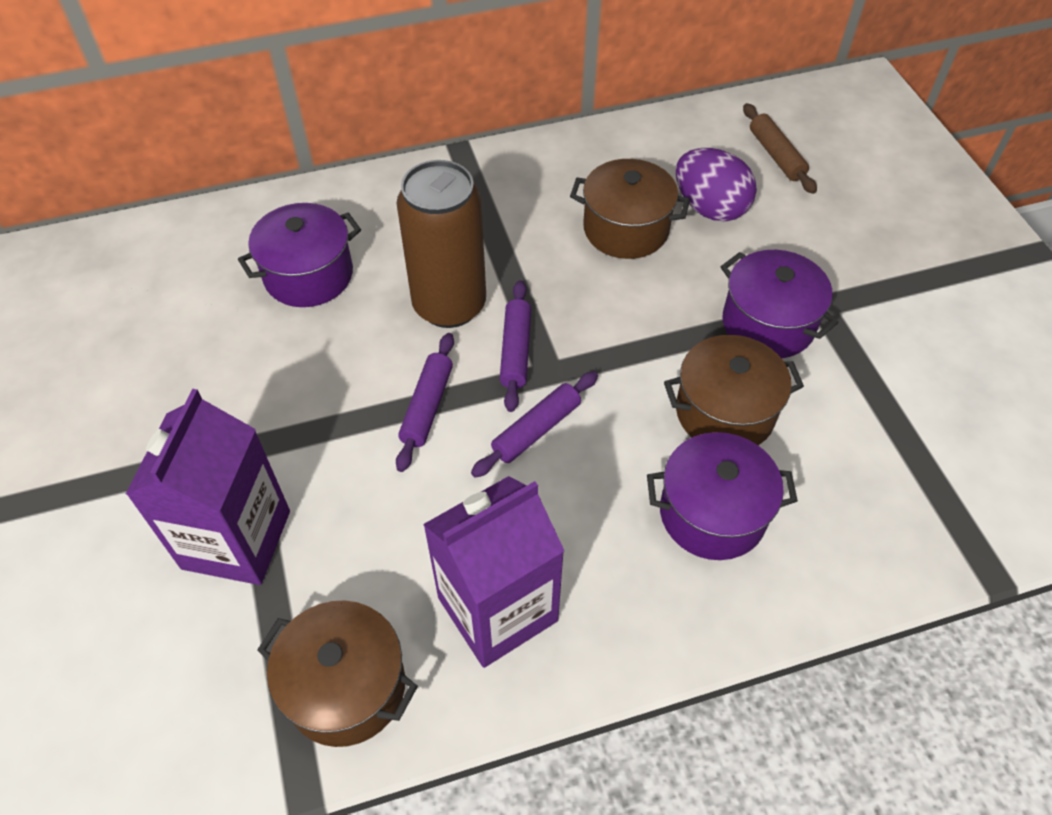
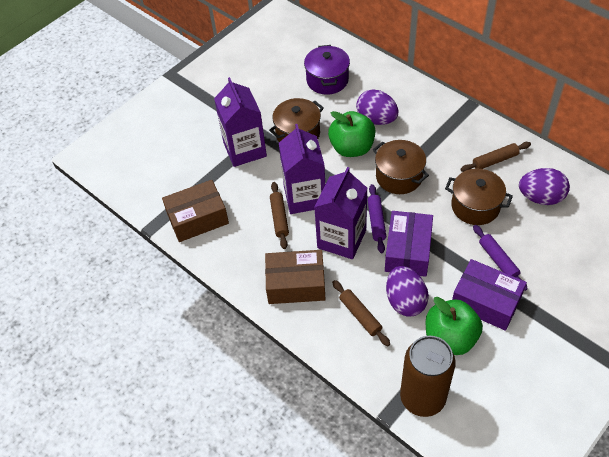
brown box: 0 -> 2
brown rolling pin: 1 -> 3
green apple: 0 -> 2
purple box: 0 -> 2
purple carton: 2 -> 3
purple egg: 1 -> 3
purple pot: 3 -> 1
purple rolling pin: 3 -> 2

